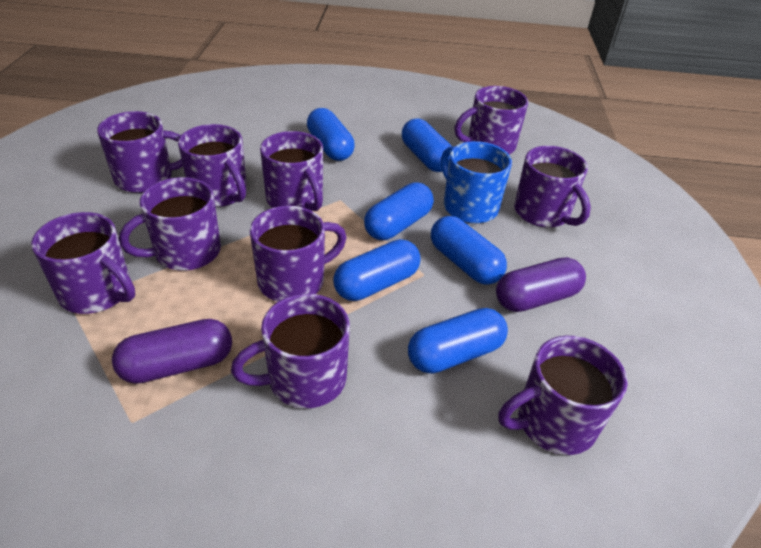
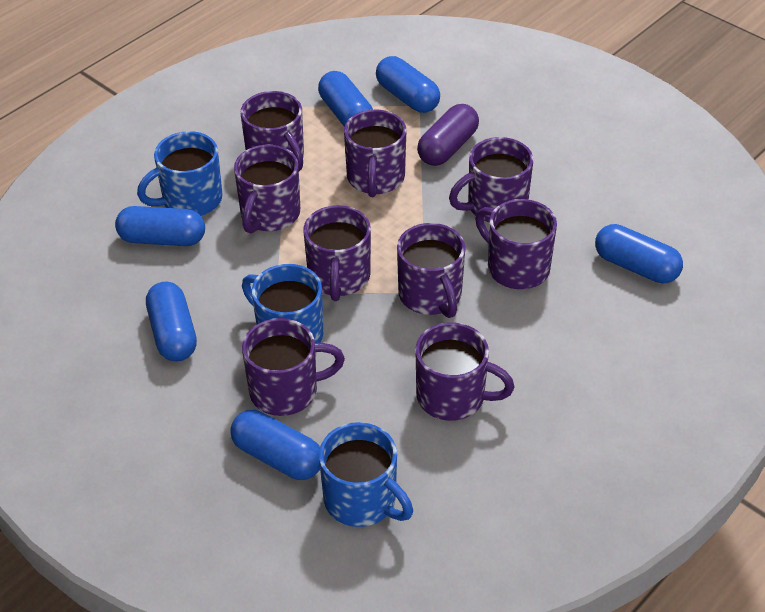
blue mug: 1 -> 3
purple capsule: 2 -> 1
purple mug: 10 -> 9

